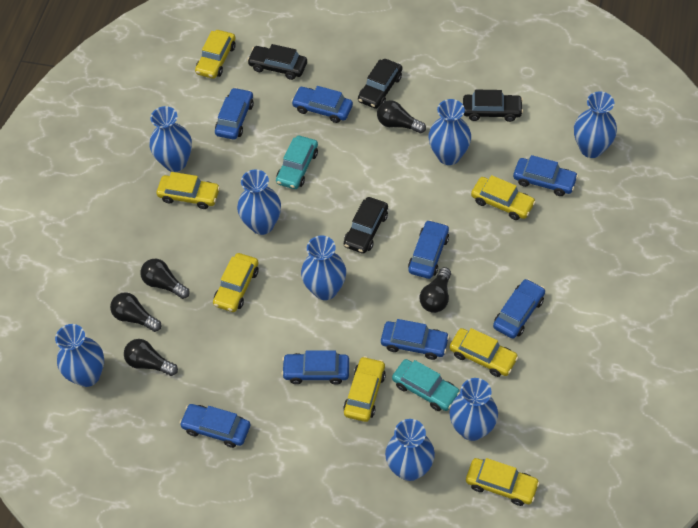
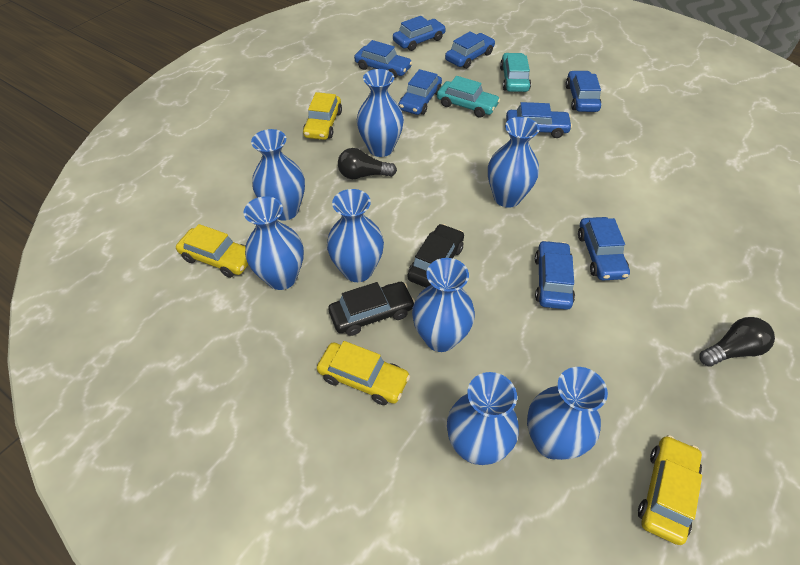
black car: 4 -> 2
black light bulb: 5 -> 2
yellow car: 7 -> 4

